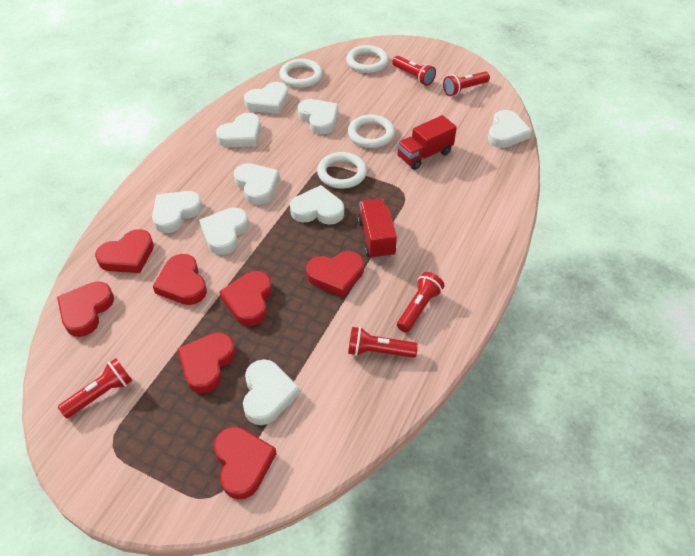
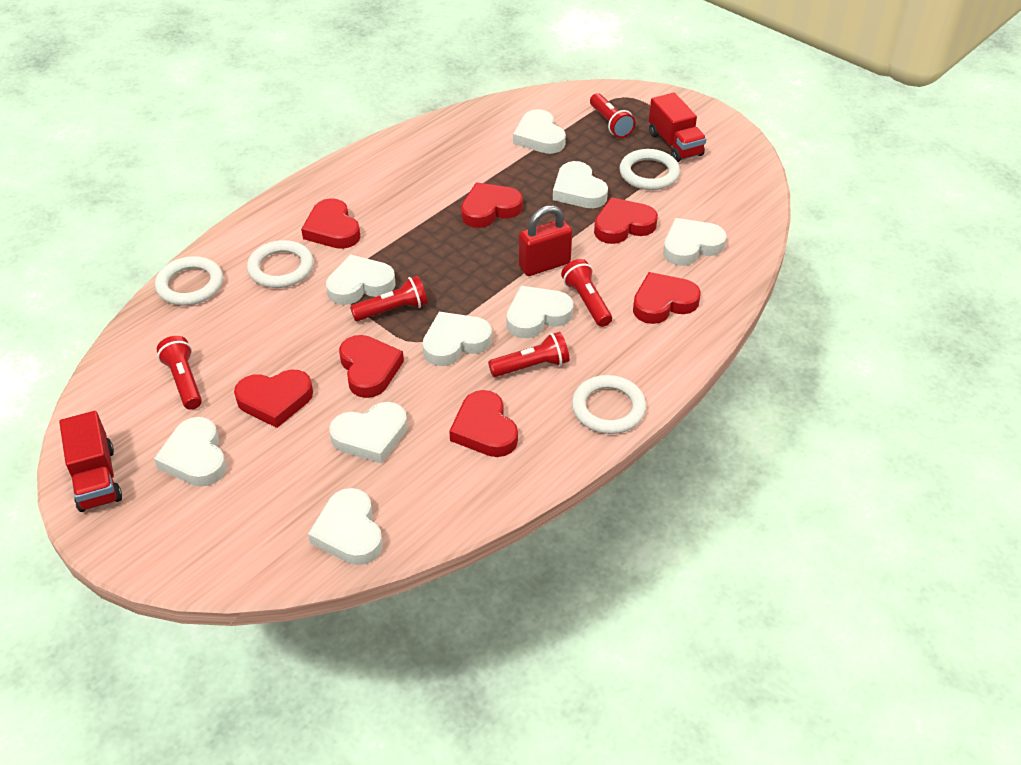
red padlock: 0 -> 1

